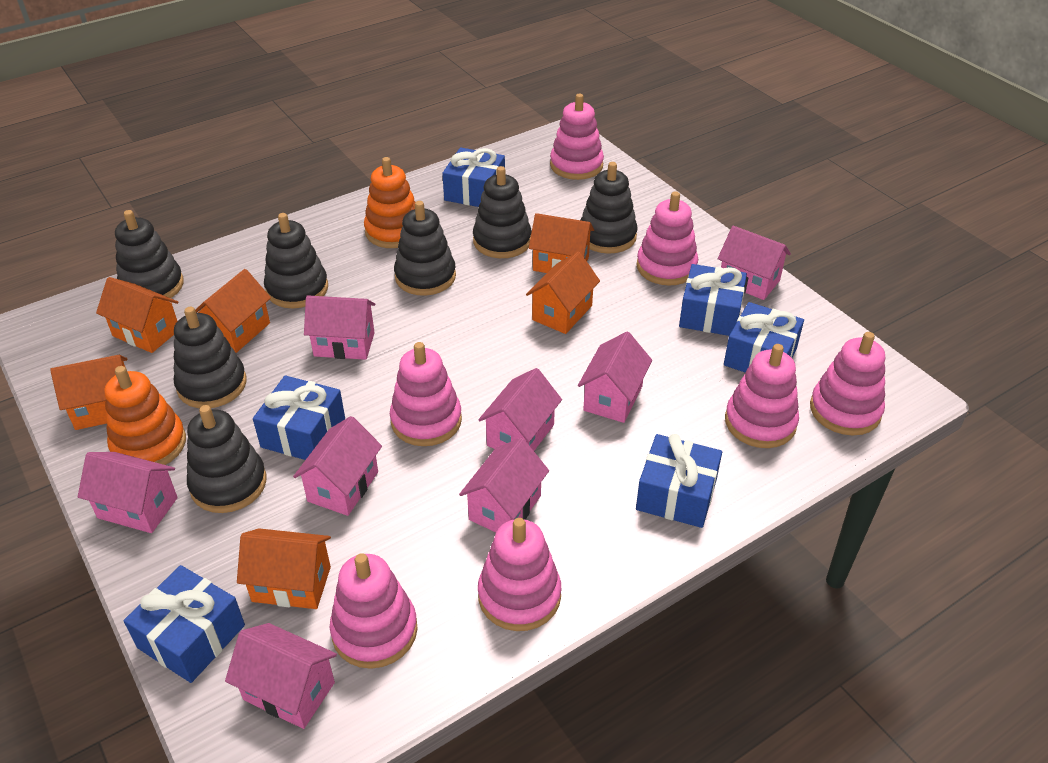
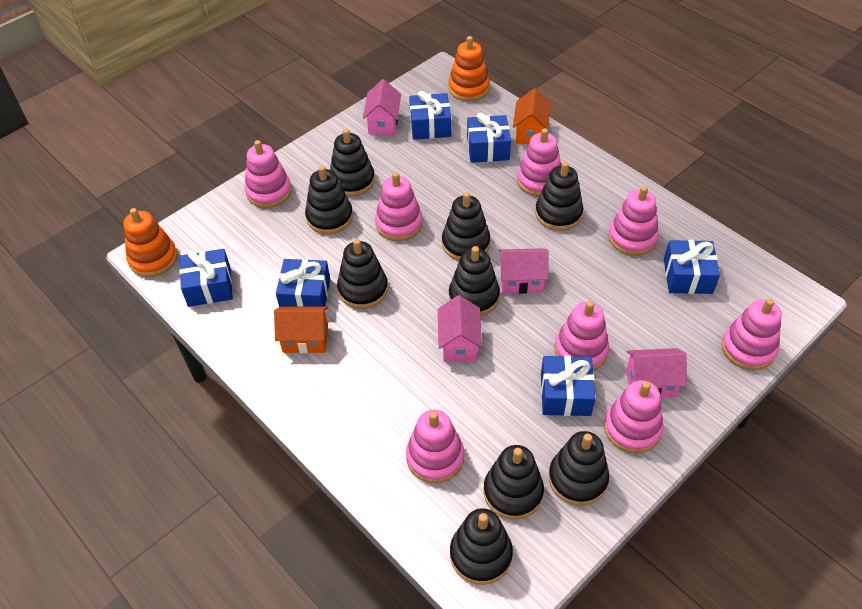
black stacking toy: 7 -> 9
orange house: 6 -> 2
pink house: 8 -> 4
pink stacking toy: 7 -> 8

